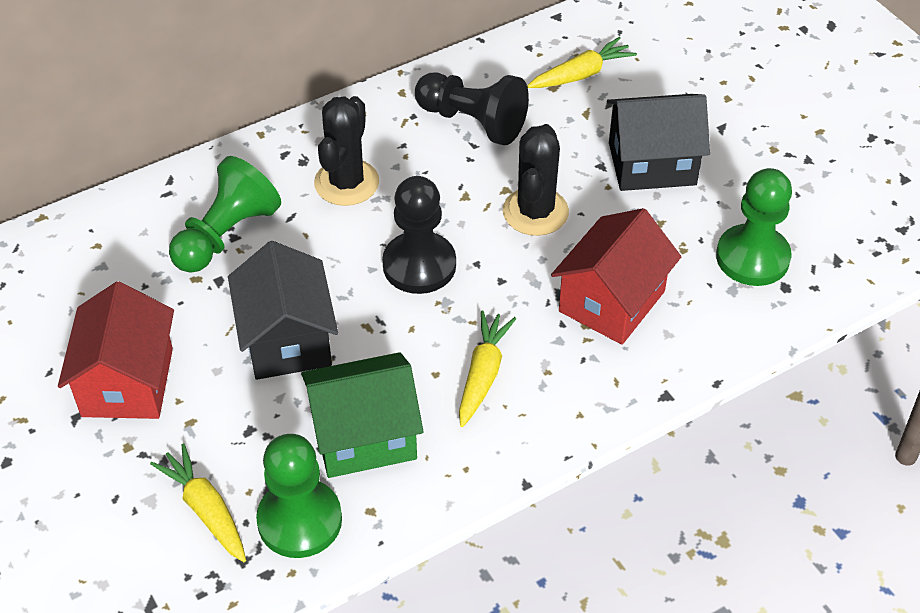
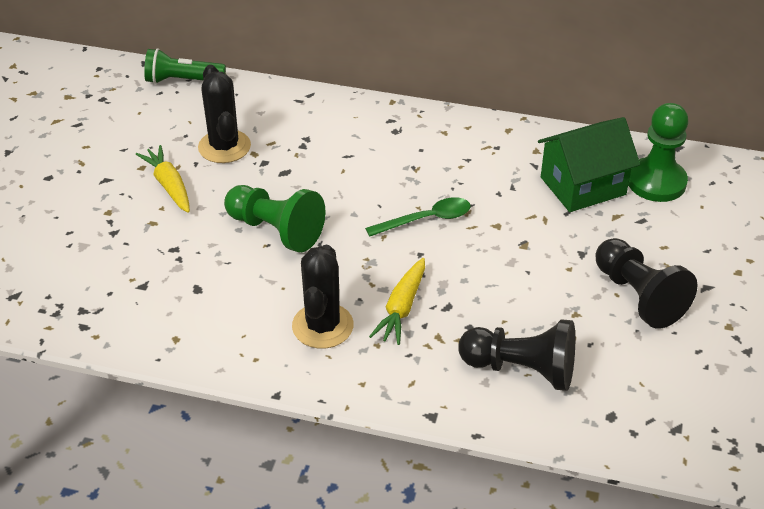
black house: 2 -> 0
green flashlight: 0 -> 1
green pawn: 3 -> 2
green spoon: 0 -> 1
red house: 2 -> 0
yellow carrot: 3 -> 2

